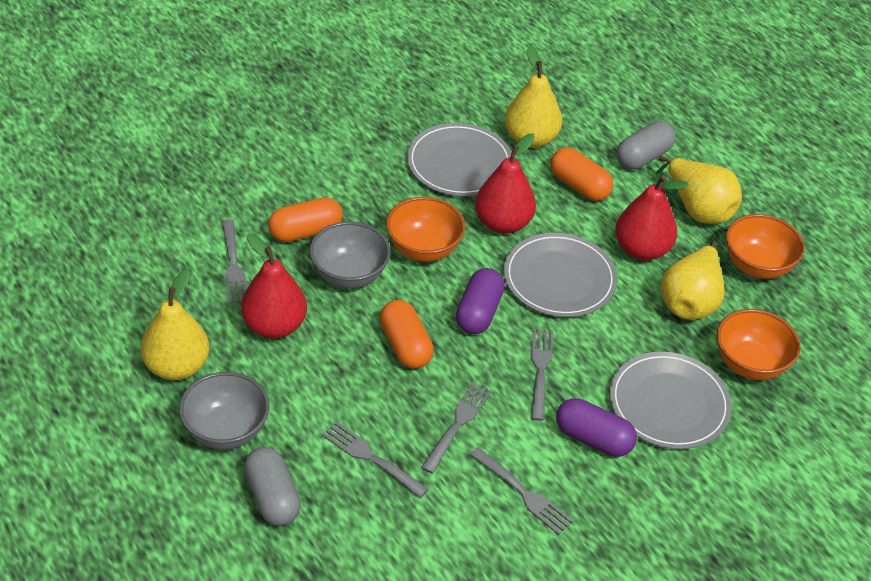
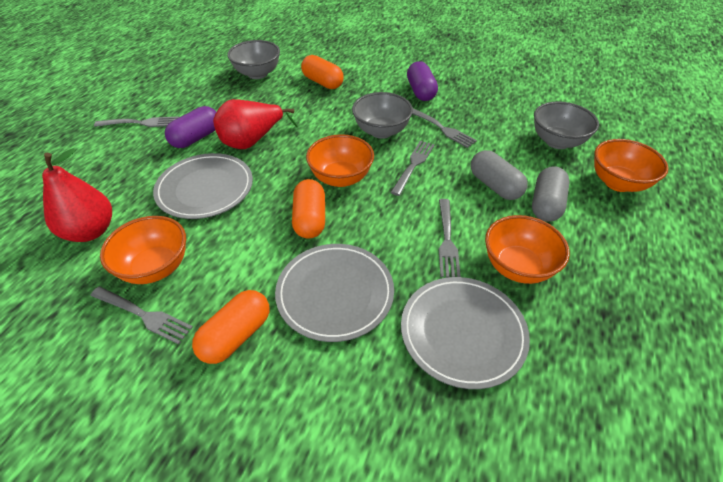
grey bowl: 2 -> 3
orange bowl: 3 -> 4
red pear: 3 -> 2
yellow pear: 4 -> 0

